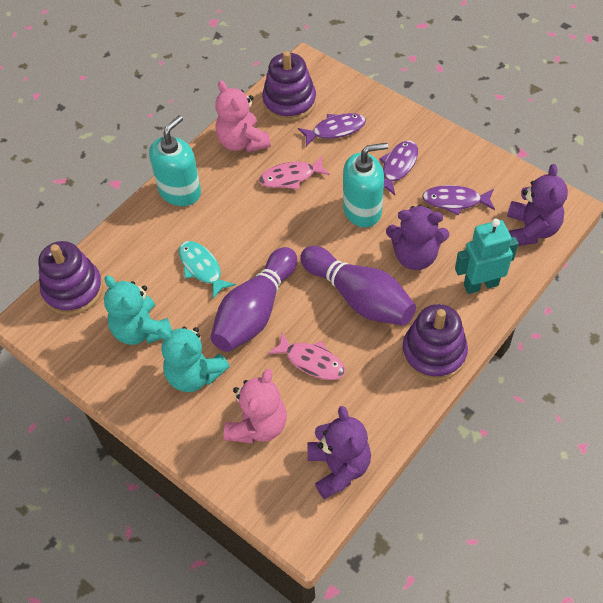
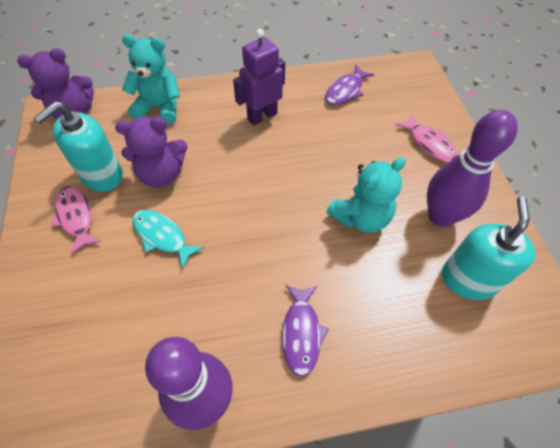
pink teddy bear: 2 -> 0
purple fish: 3 -> 2
purple robot: 0 -> 1
purple stacking toy: 3 -> 0
purple teddy bear: 3 -> 2
turquoise robot: 1 -> 0

